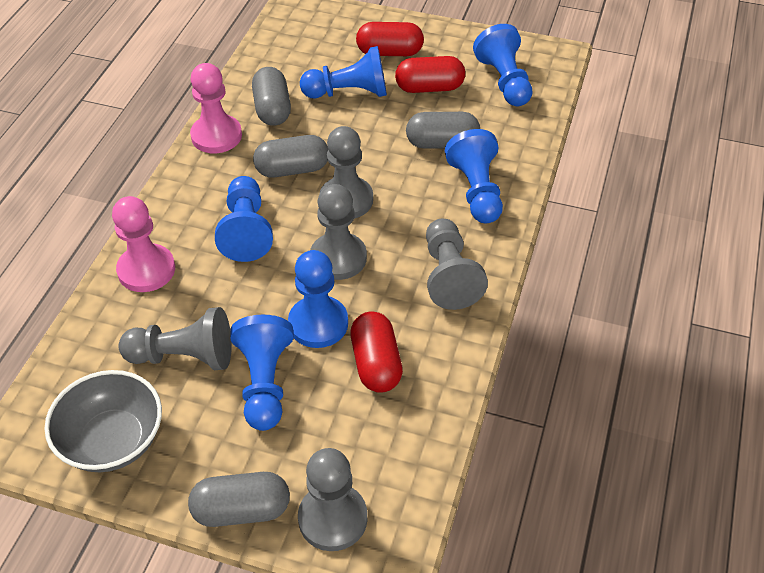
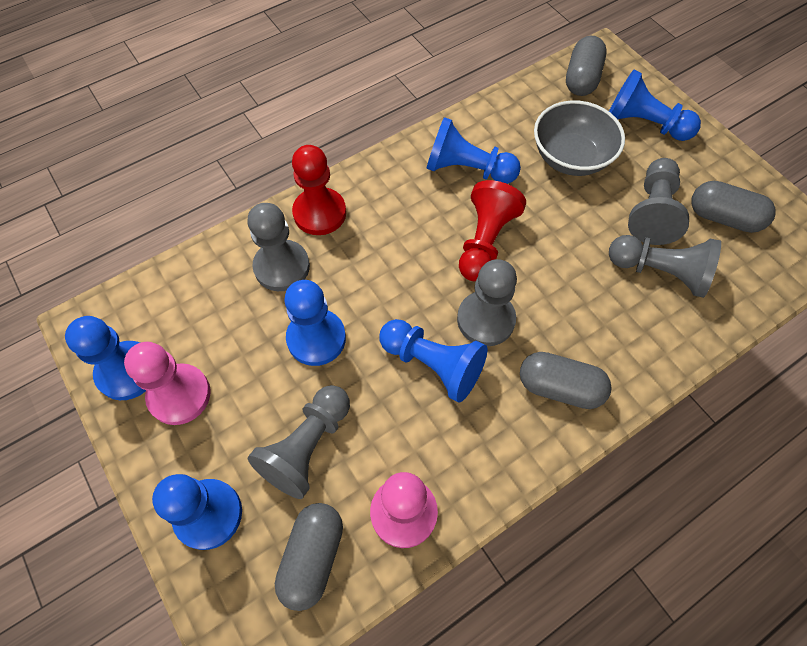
red capsule: 3 -> 0
red pawn: 0 -> 2

